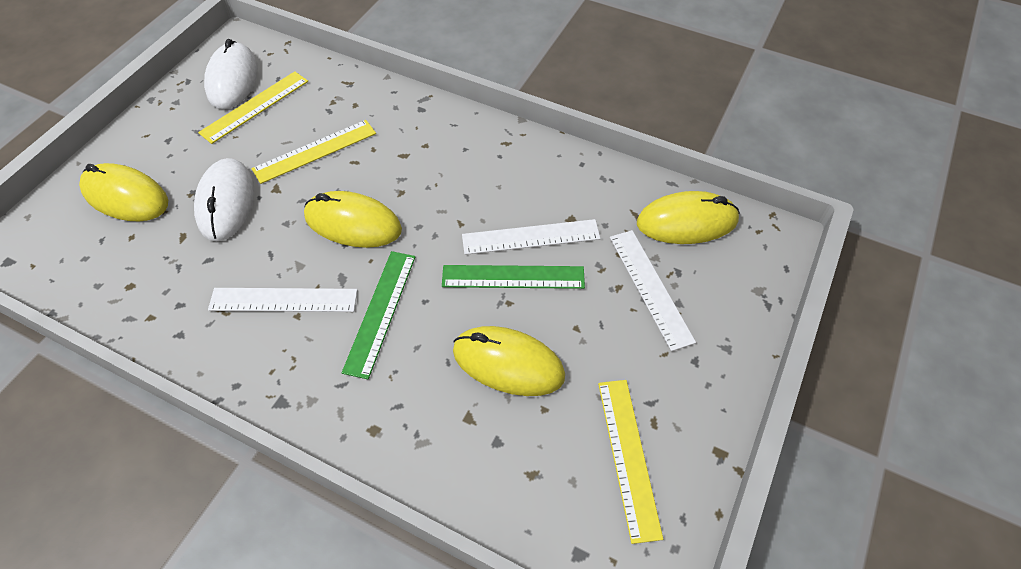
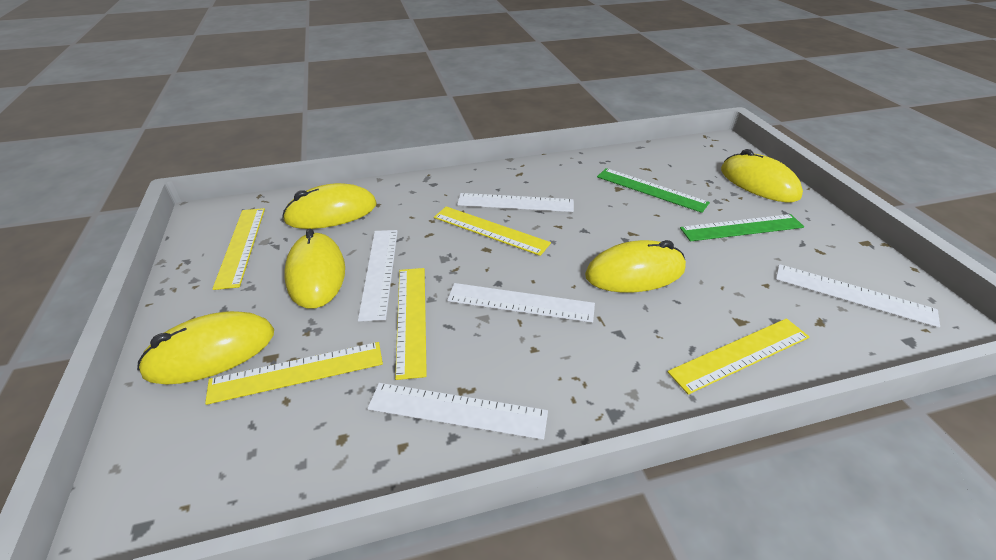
white mouse: 2 -> 0
white ruler: 3 -> 5
yellow mouse: 4 -> 5
yellow ruler: 3 -> 5

